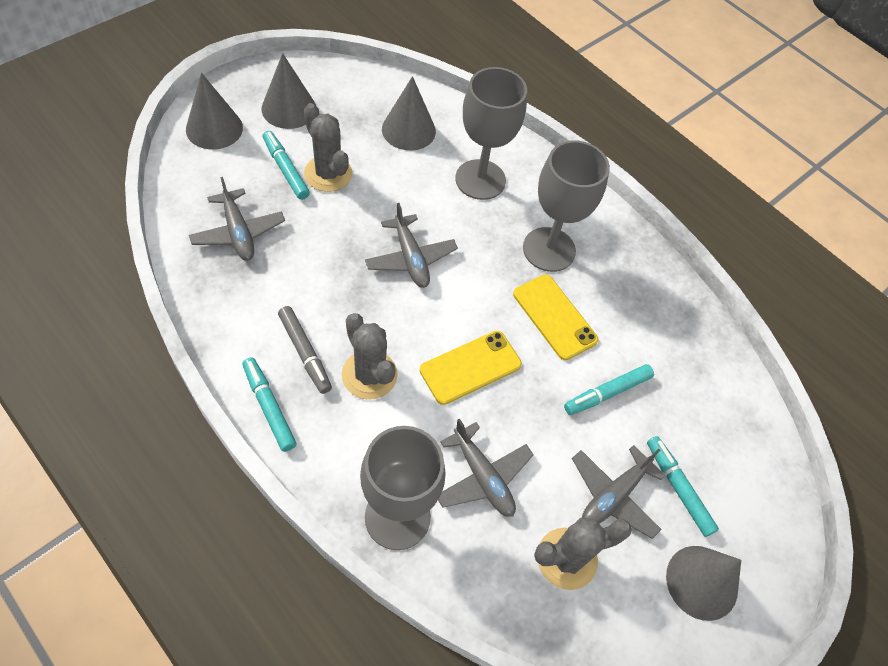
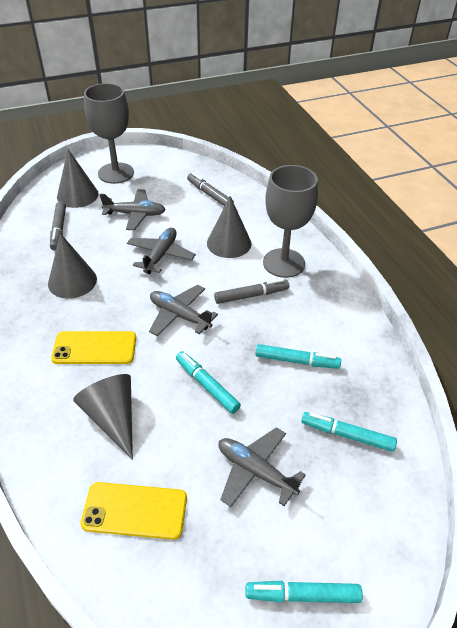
grey cactus: 3 -> 0
grey goblet: 3 -> 2
grey marker: 1 -> 3

